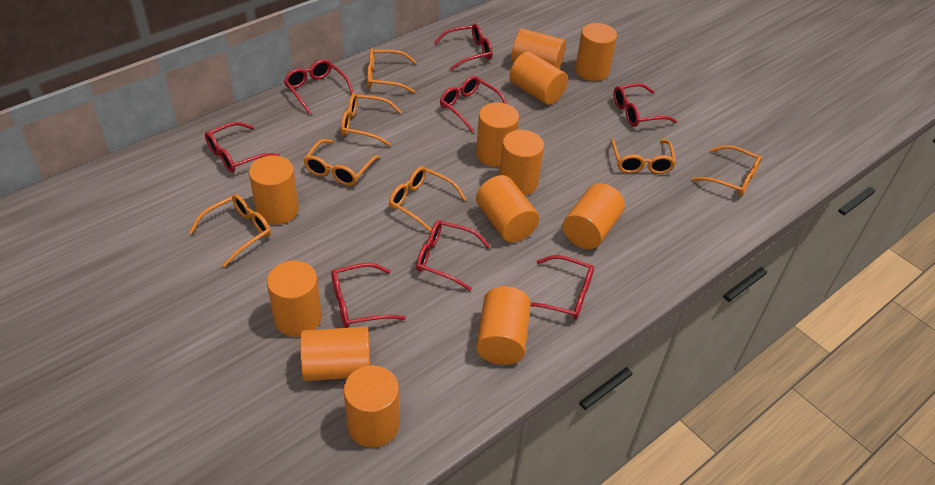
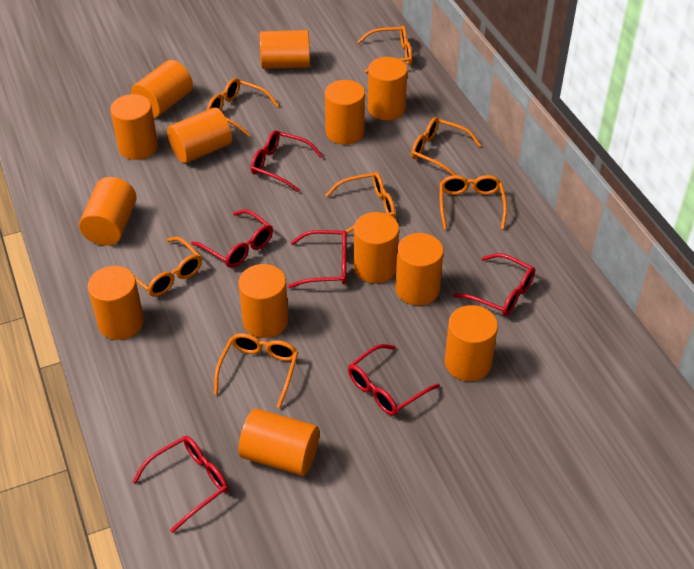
orange cylinder: 12 -> 13
red glasses: 8 -> 6

